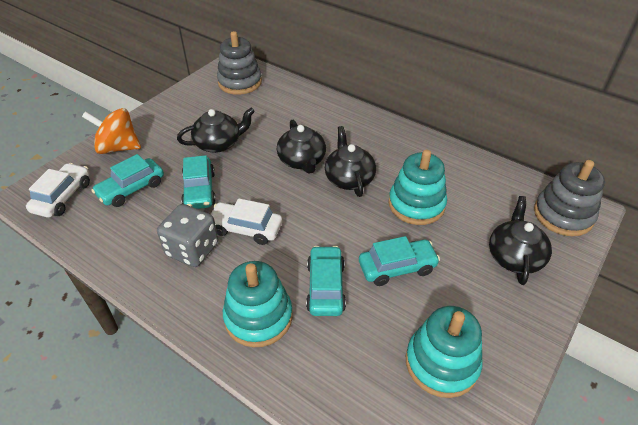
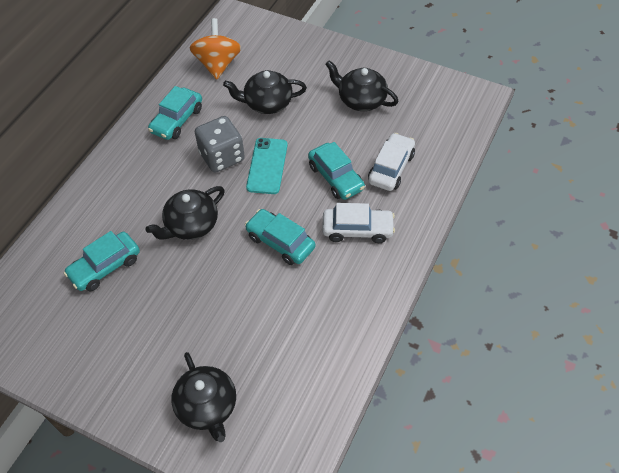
grey stacking toy: 2 -> 0
turquoise phone: 0 -> 1
turquoise stacking toy: 3 -> 0

